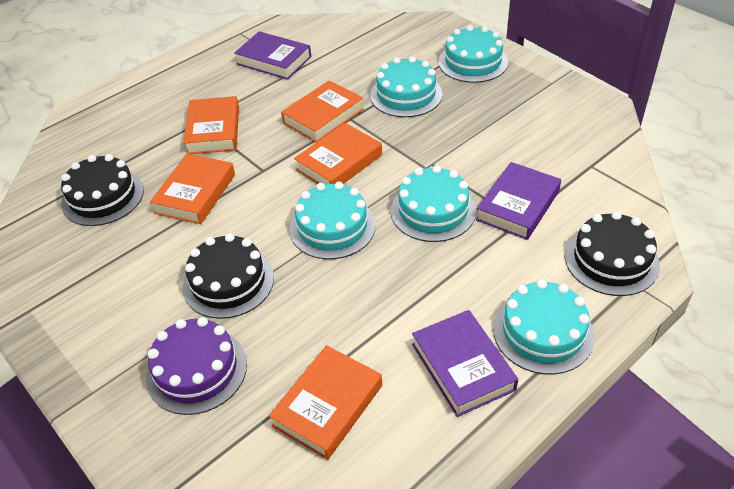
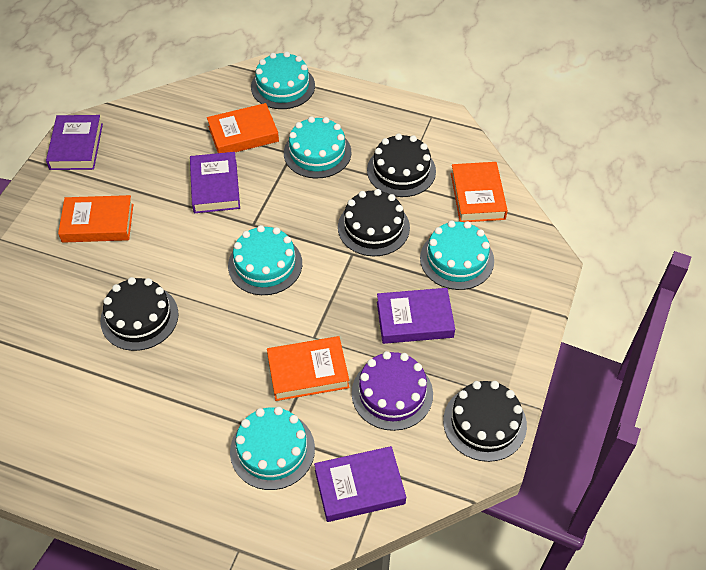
black cake: 3 -> 4
orange book: 5 -> 4
purple book: 3 -> 4

